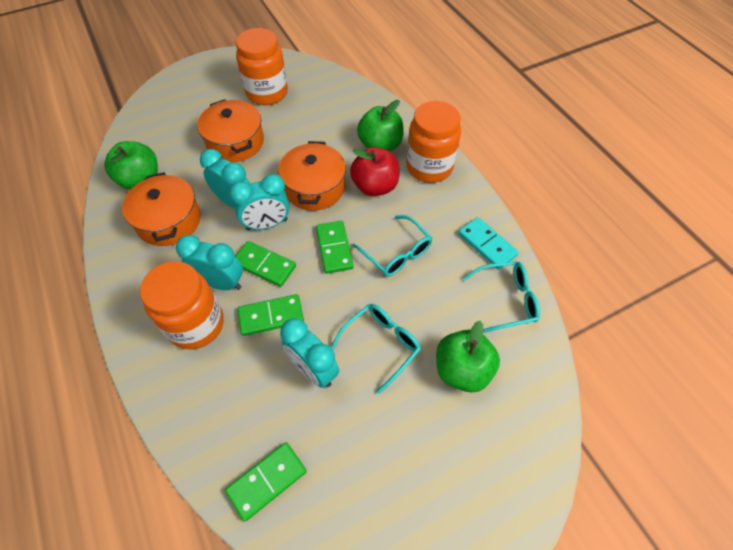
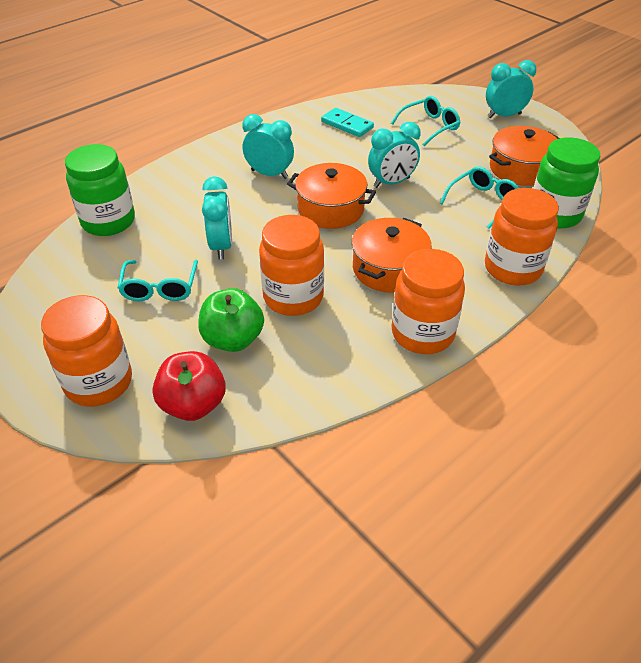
green apple: 3 -> 1
green domino: 4 -> 0
green jar: 0 -> 2
orange jar: 3 -> 4

